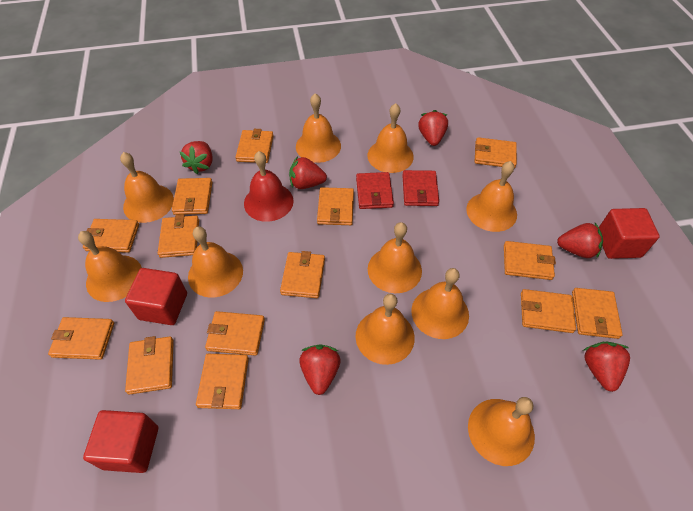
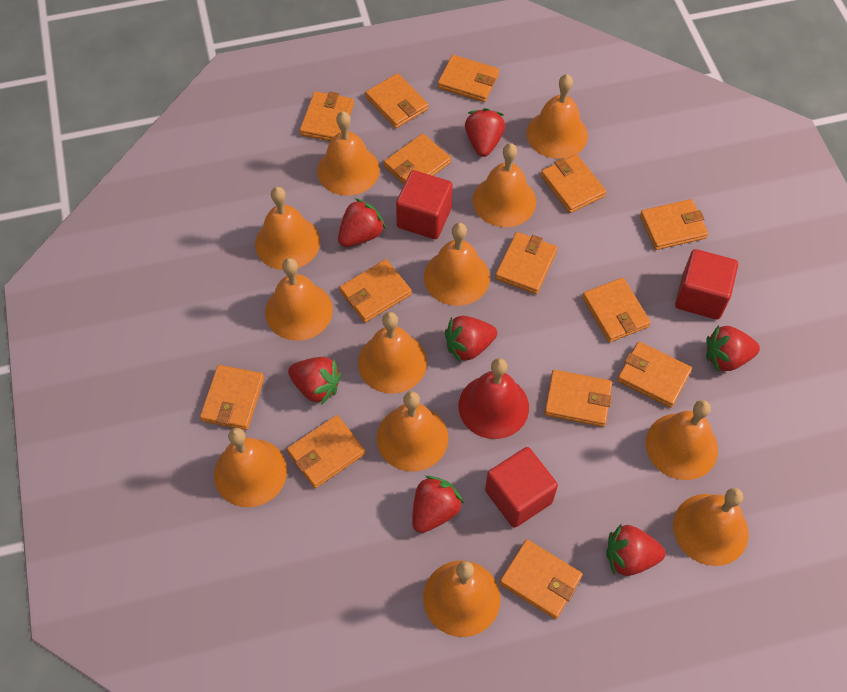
orange bell: 10 -> 12
red strawberry: 6 -> 7
red wallet: 2 -> 0

